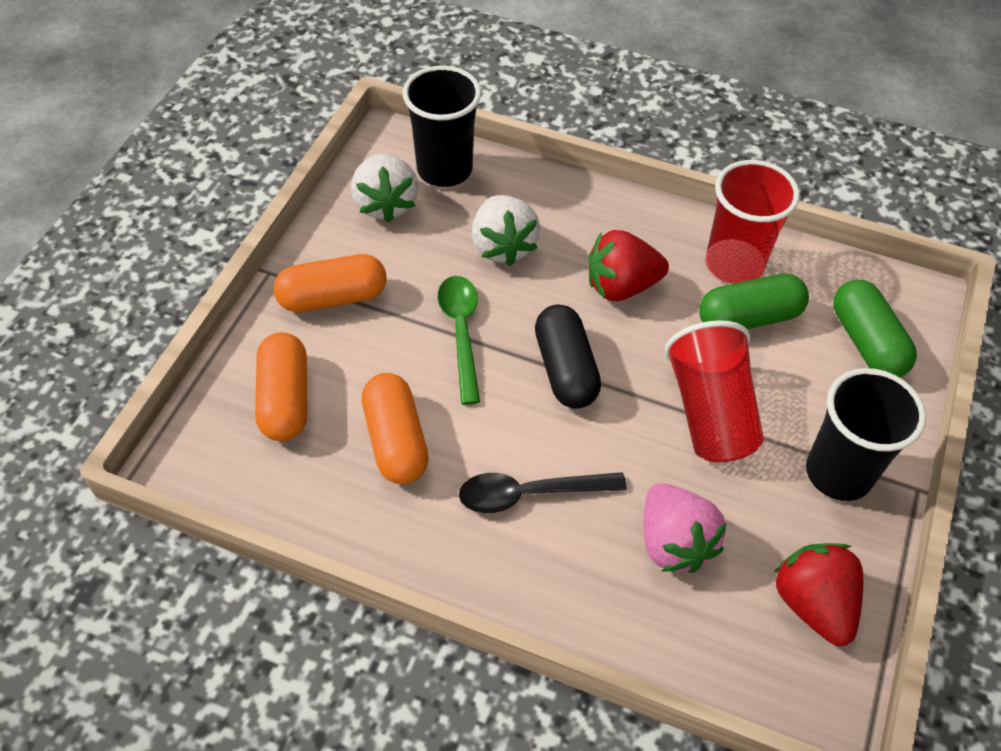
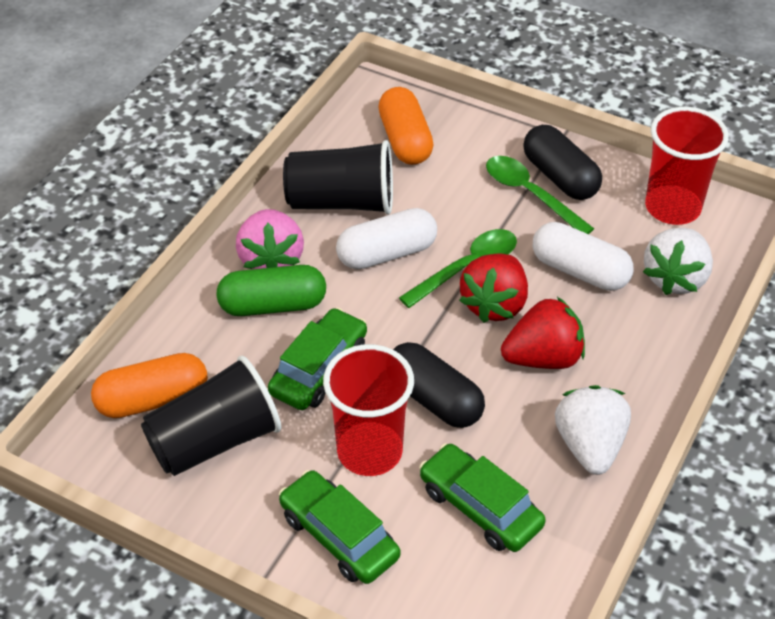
black capsule: 1 -> 2
black spoon: 1 -> 0
green capsule: 2 -> 1
green car: 0 -> 3
green spoon: 1 -> 2
orange capsule: 3 -> 2
white capsule: 0 -> 2

